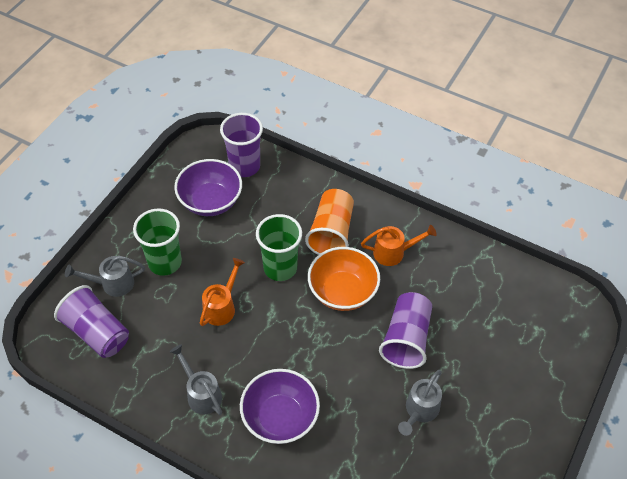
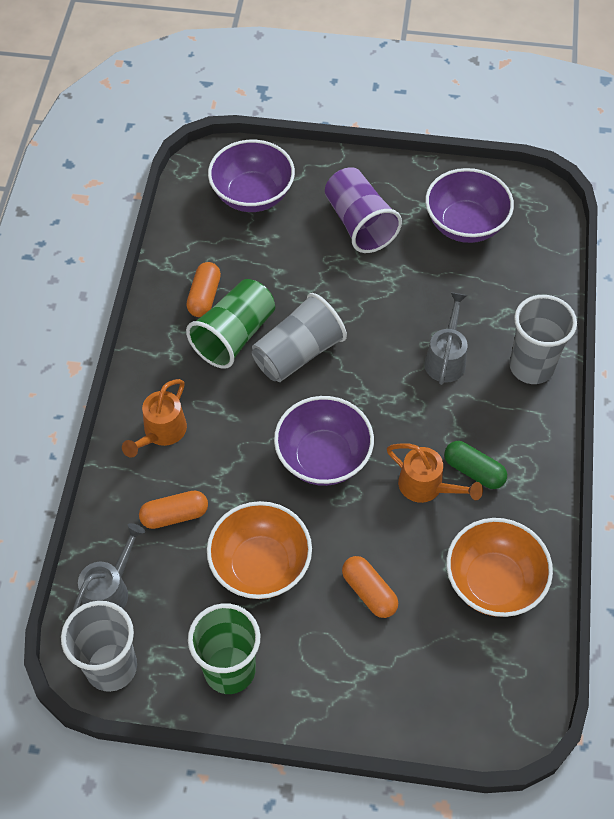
green capsule: 0 -> 1
grey cup: 0 -> 3
grey watering can: 3 -> 2
orange bowl: 1 -> 2
orange capsule: 0 -> 3
orange cup: 1 -> 0
purple bowl: 2 -> 3
purple cup: 3 -> 1

